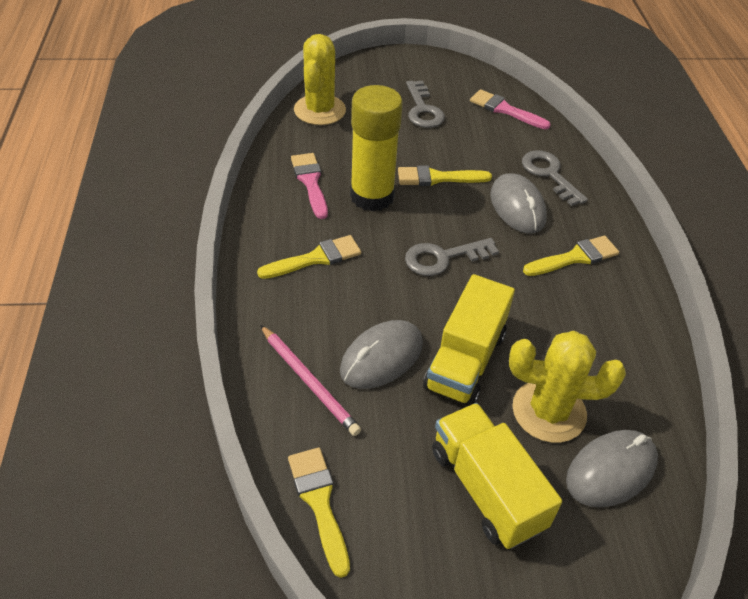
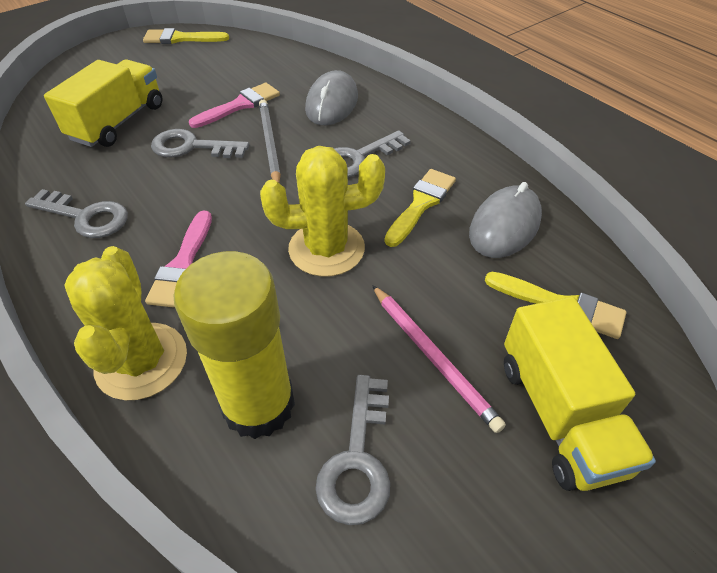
grey key: 3 -> 4
grey mouse: 3 -> 2
grey pencil: 0 -> 1
yellow brush: 4 -> 3

